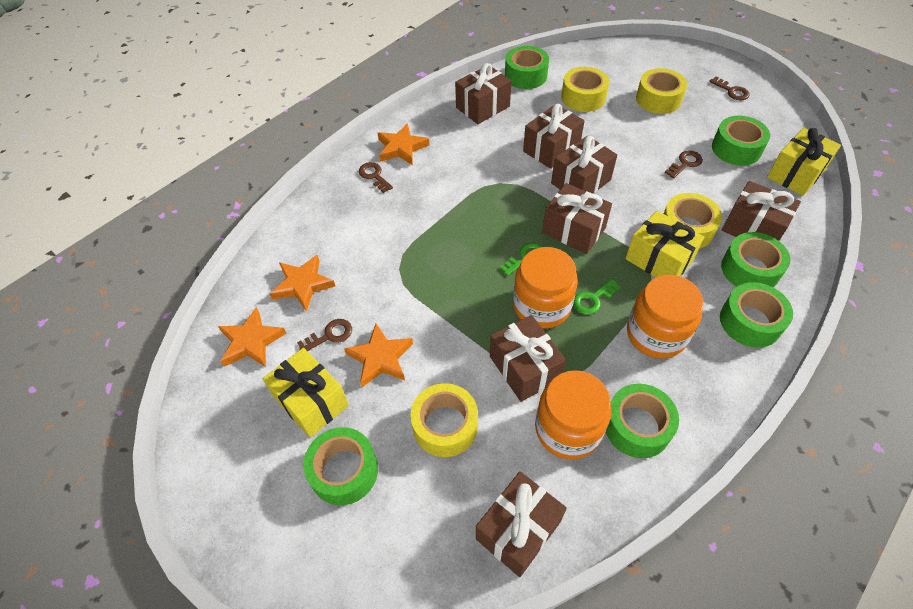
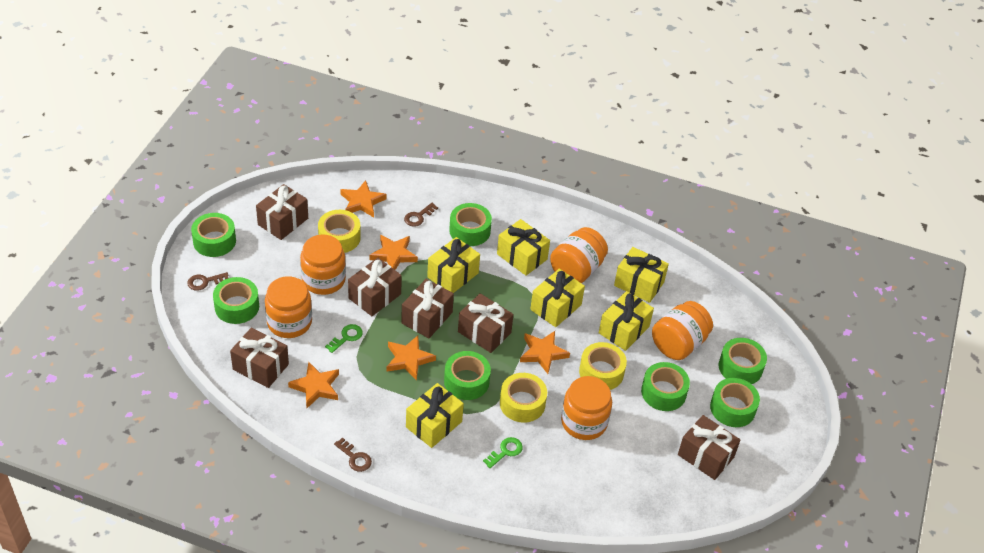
brown gift: 7 -> 6
brown key: 4 -> 3
green tape: 6 -> 7
orange jar: 3 -> 5
orange star: 4 -> 5
yellow gift: 3 -> 6
yellow tape: 4 -> 3

